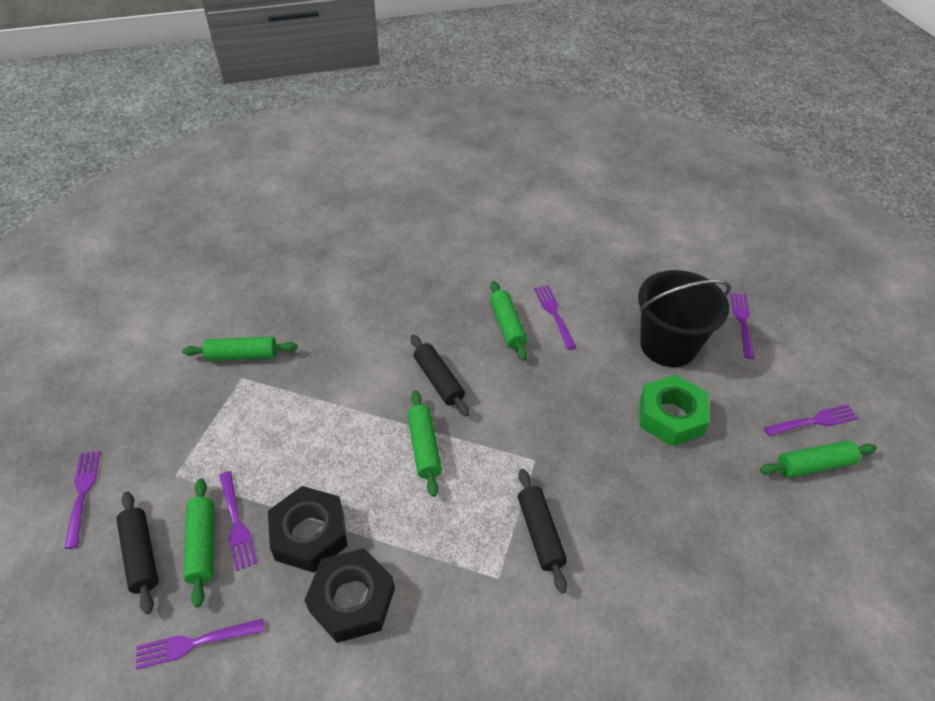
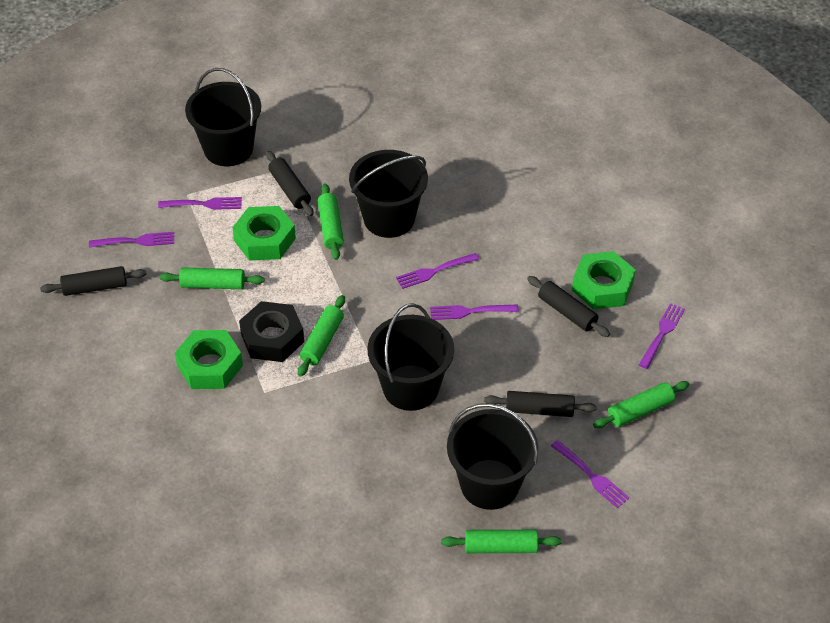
black bucket: 1 -> 4
black nut: 2 -> 1
black rolling pin: 3 -> 4
green nut: 1 -> 3

